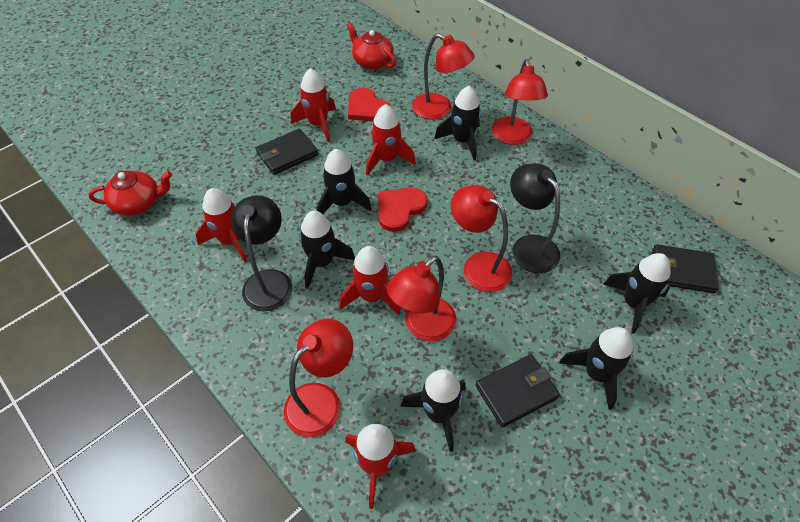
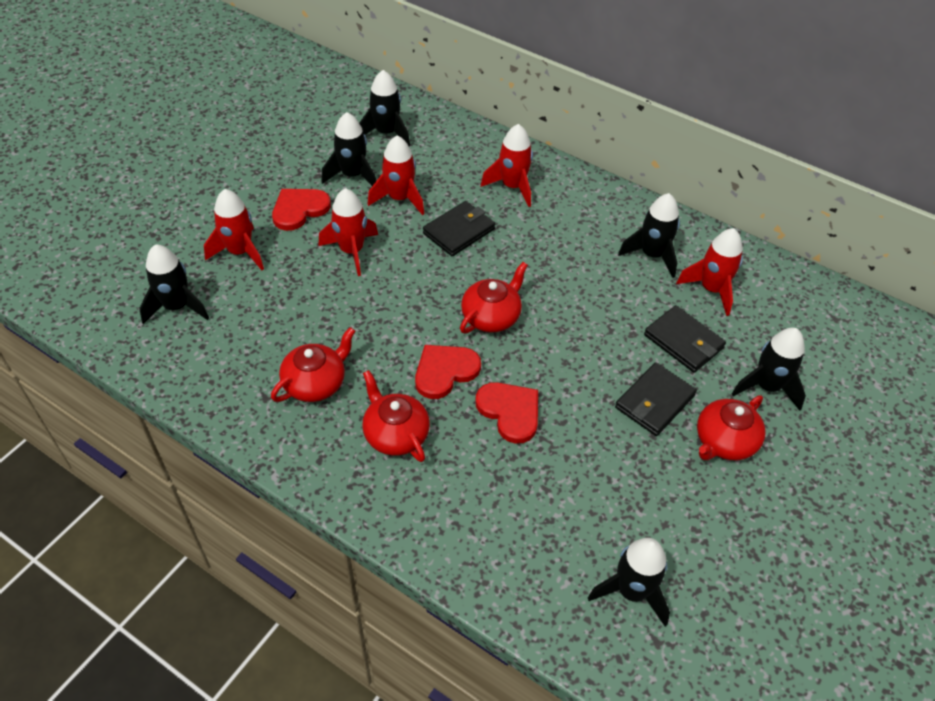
black lamp: 2 -> 0
red heart: 2 -> 3
red lamp: 5 -> 0
red teapot: 2 -> 4

